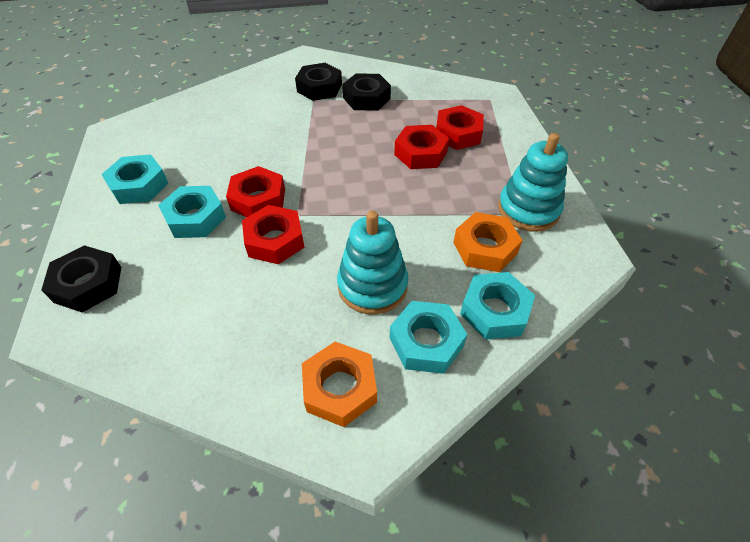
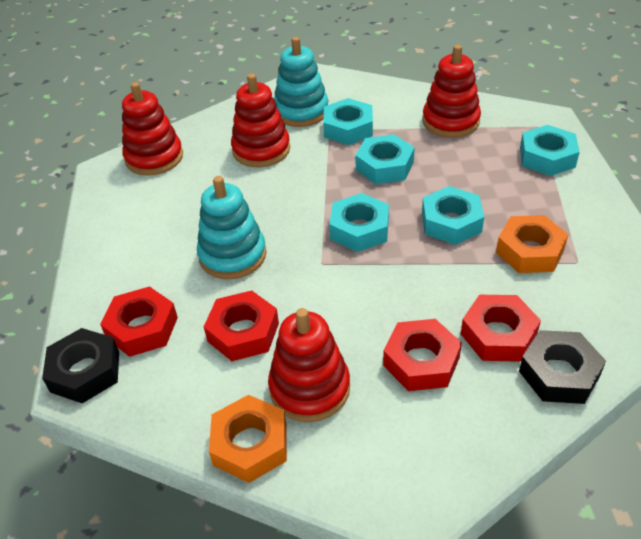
black nut: 3 -> 2
red stacking toy: 0 -> 4
turquoise nut: 4 -> 5

